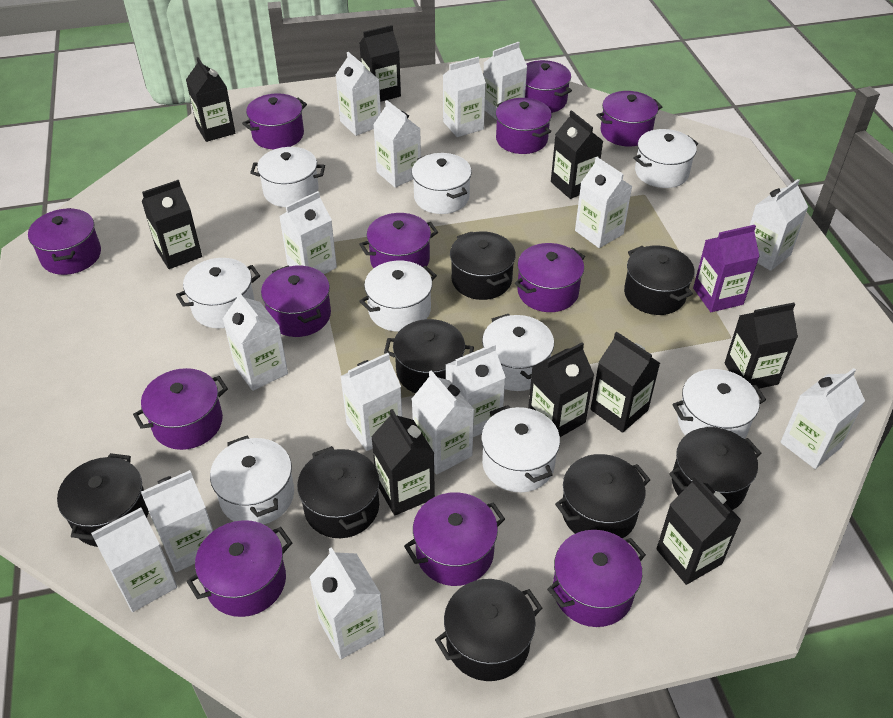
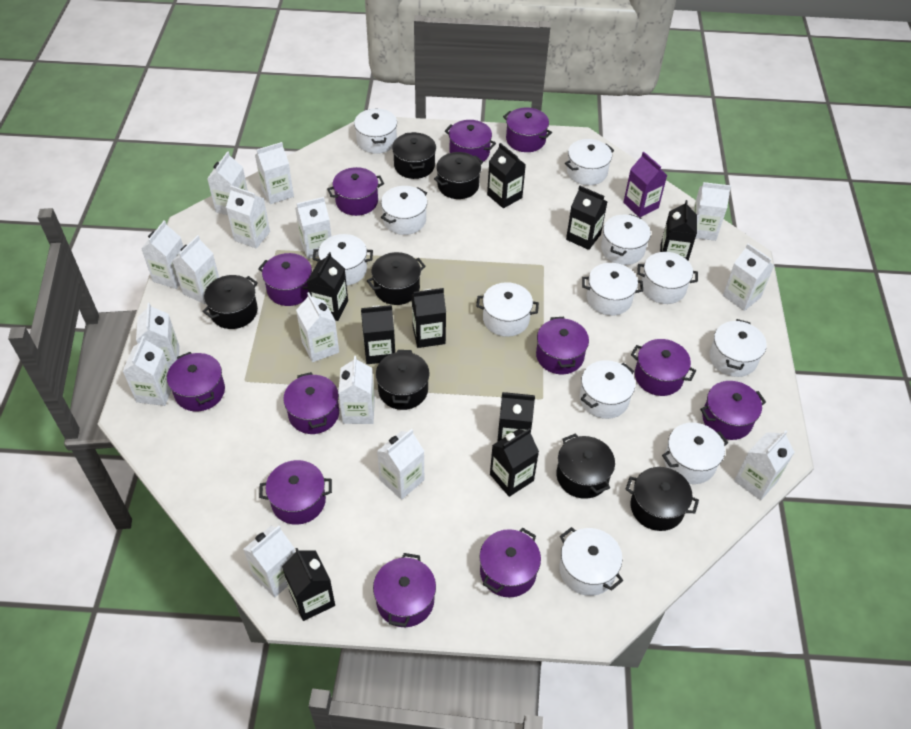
black pot: 8 -> 7
white pot: 9 -> 12

